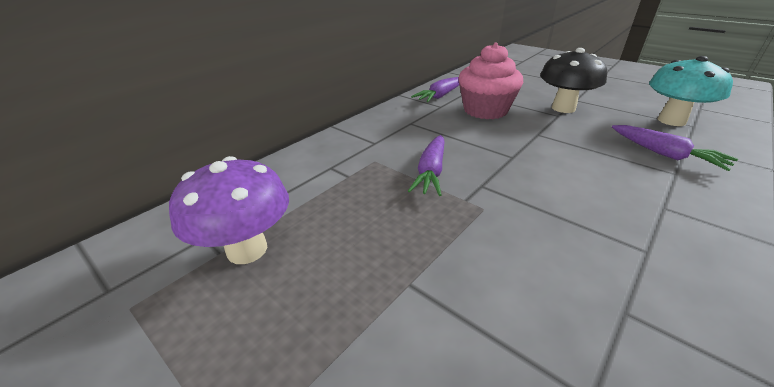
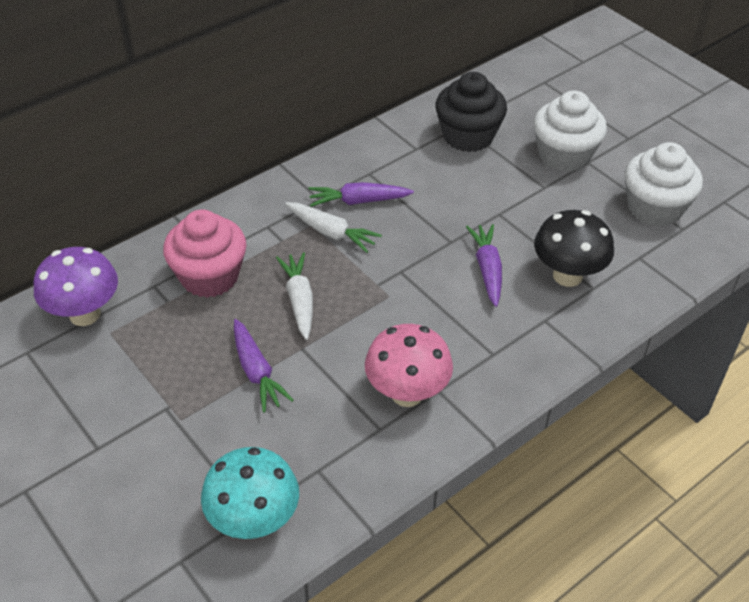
black cupcake: 0 -> 1
pink mushroom: 0 -> 1
white carrot: 0 -> 2
white cupcake: 0 -> 2

